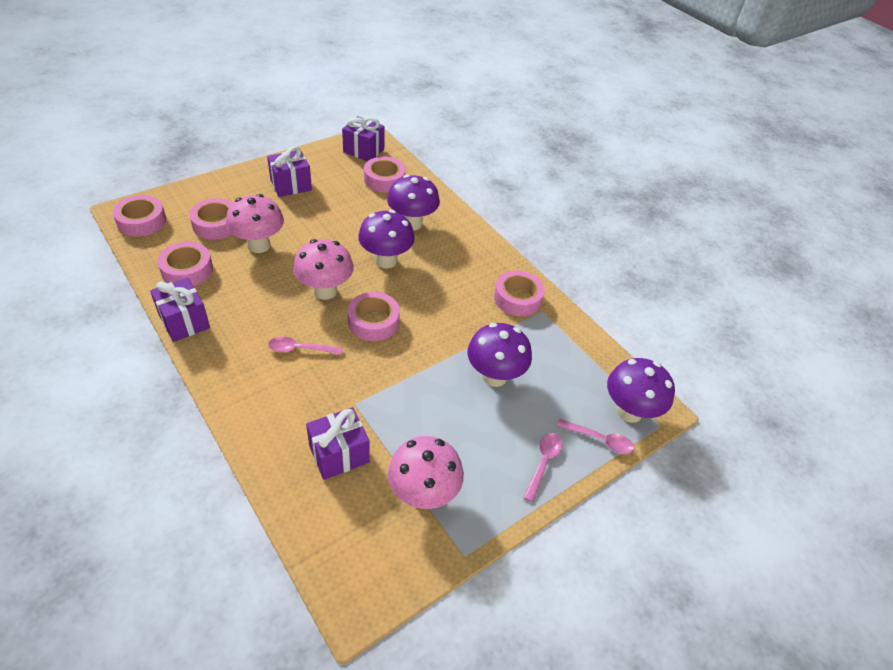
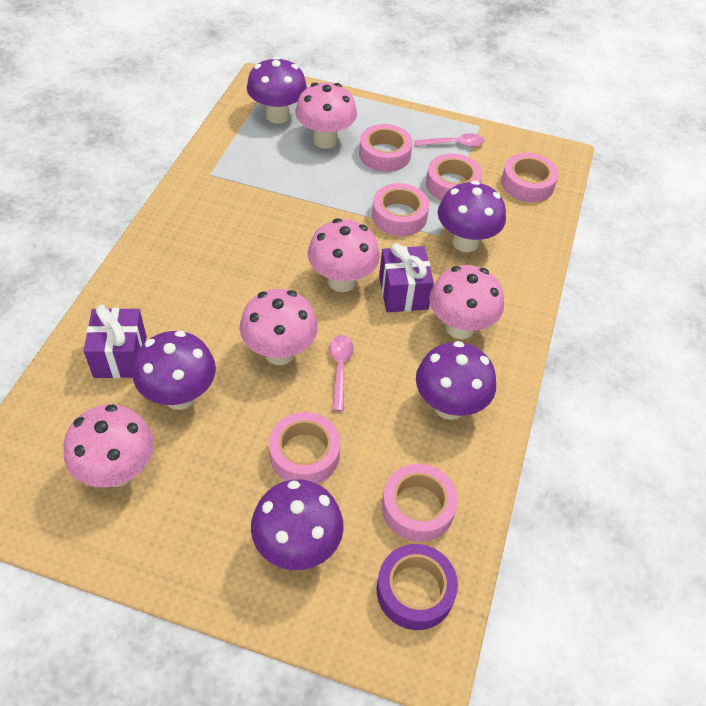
pink mushroom: 3 -> 5
pink spoon: 3 -> 2
purple gift: 4 -> 2
purple mushroom: 4 -> 5
purple tape: 0 -> 1

